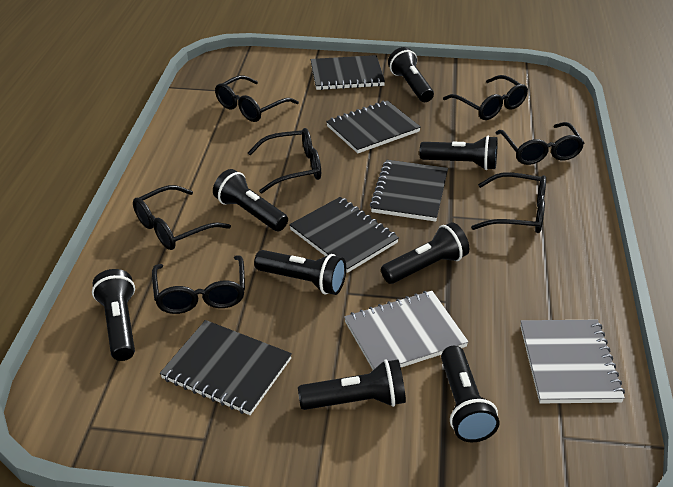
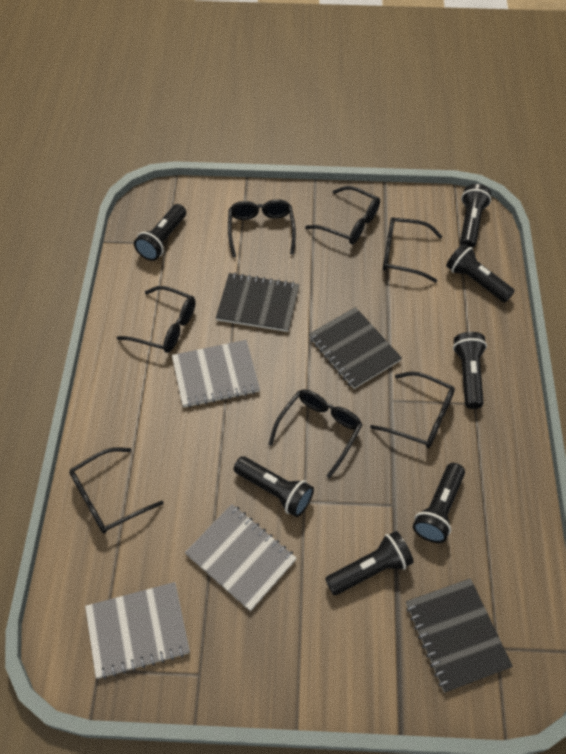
black flashlight: 8 -> 7
black notebook: 5 -> 3
grey notebook: 2 -> 3

